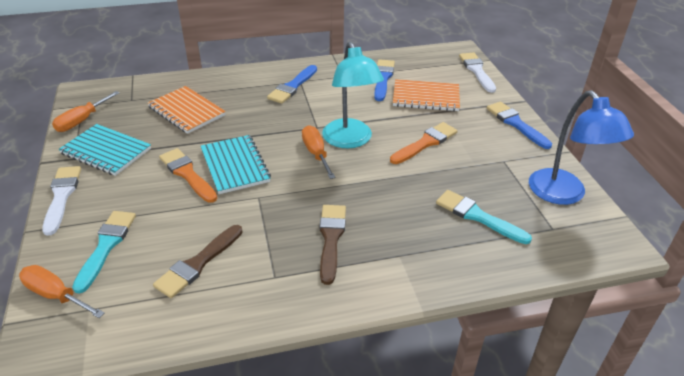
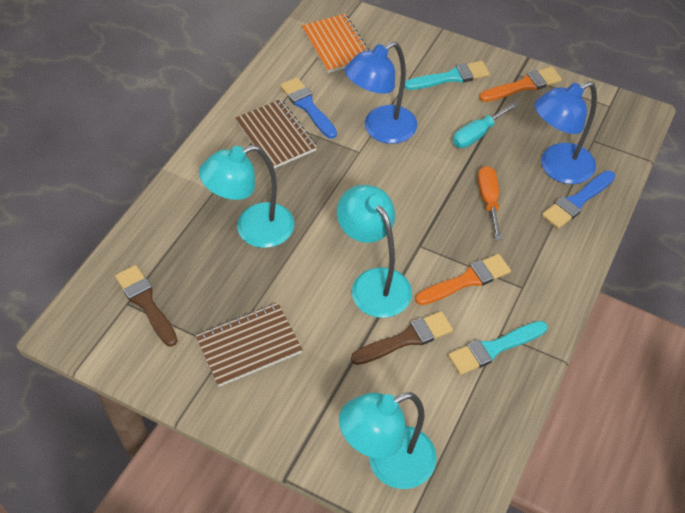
blue brush: 3 -> 2
blue lamp: 1 -> 2
brown notebook: 0 -> 2
orange notebook: 2 -> 1
orange screwdriver: 3 -> 1
turquoise lamp: 1 -> 3
turquoise notebook: 2 -> 0
turquoise screwdriver: 0 -> 1
white brush: 2 -> 0

